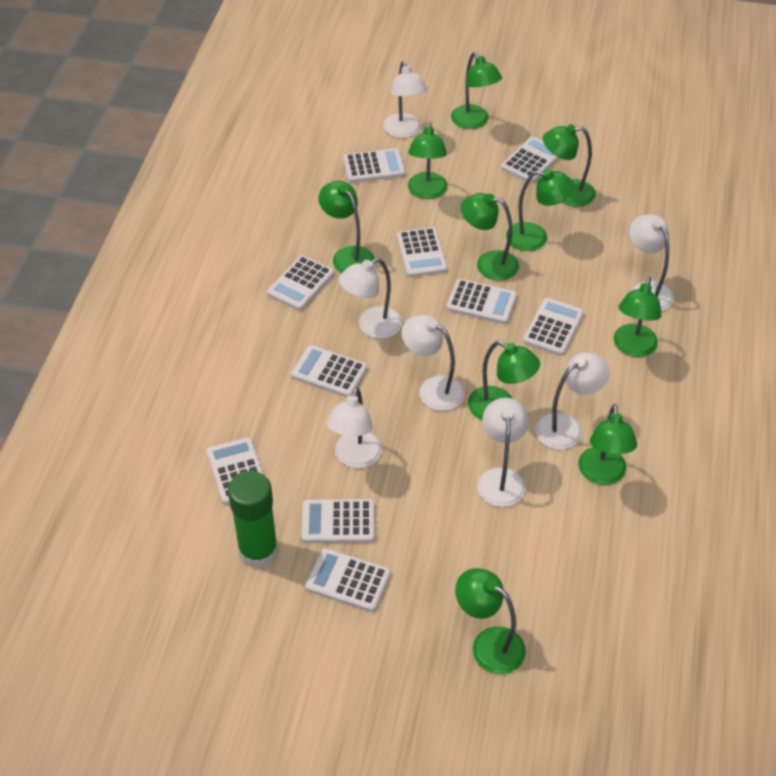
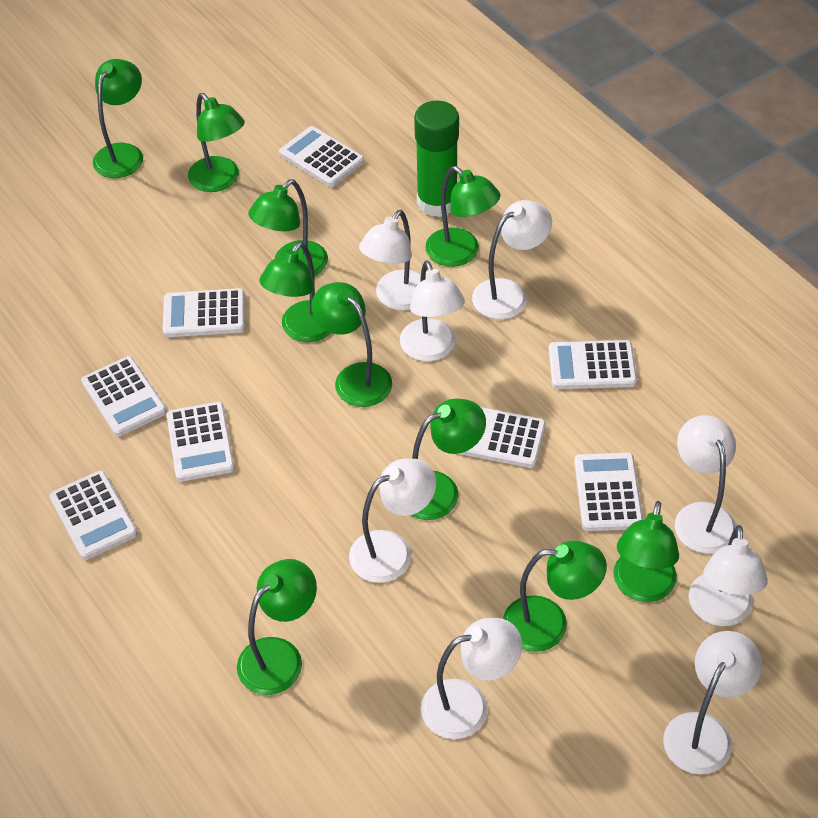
white calculator: 10 -> 8
white lamp: 7 -> 8

